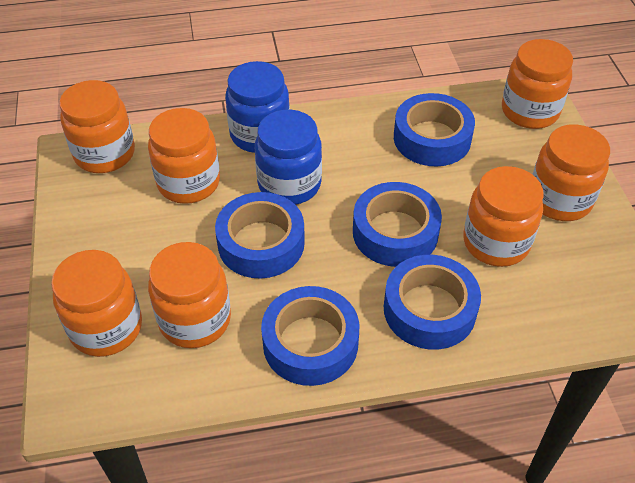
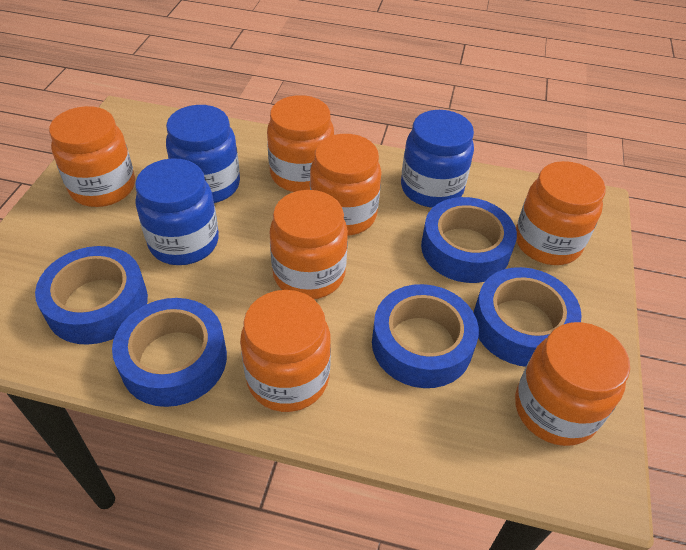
blue jar: 2 -> 3

